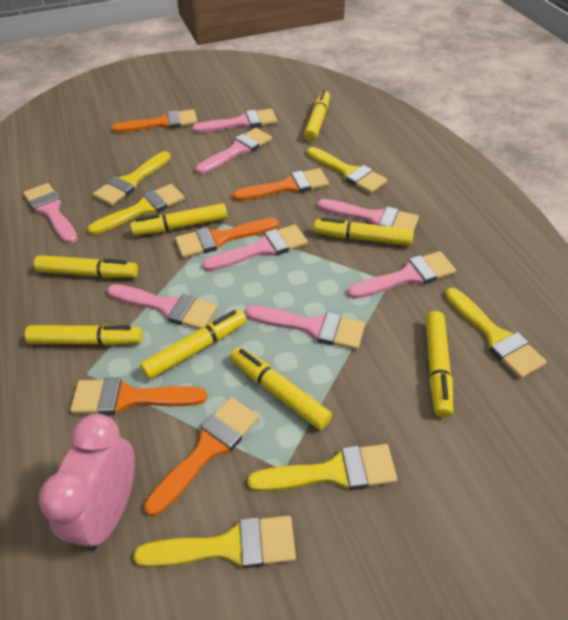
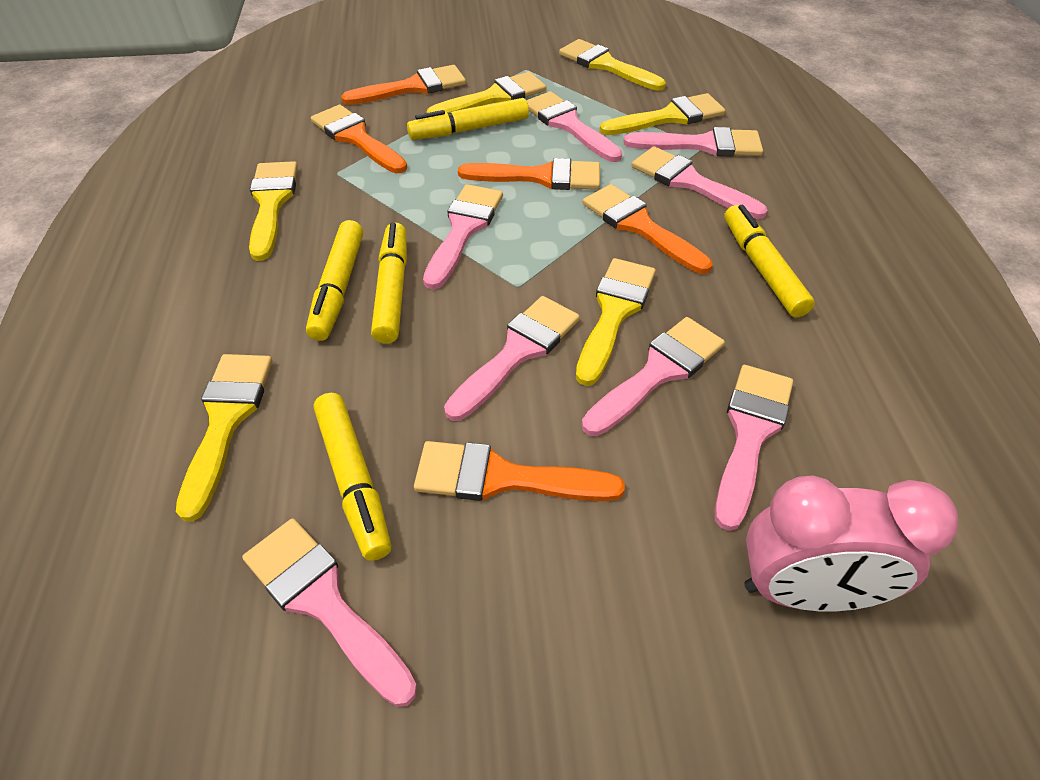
yellow marker: 8 -> 5

